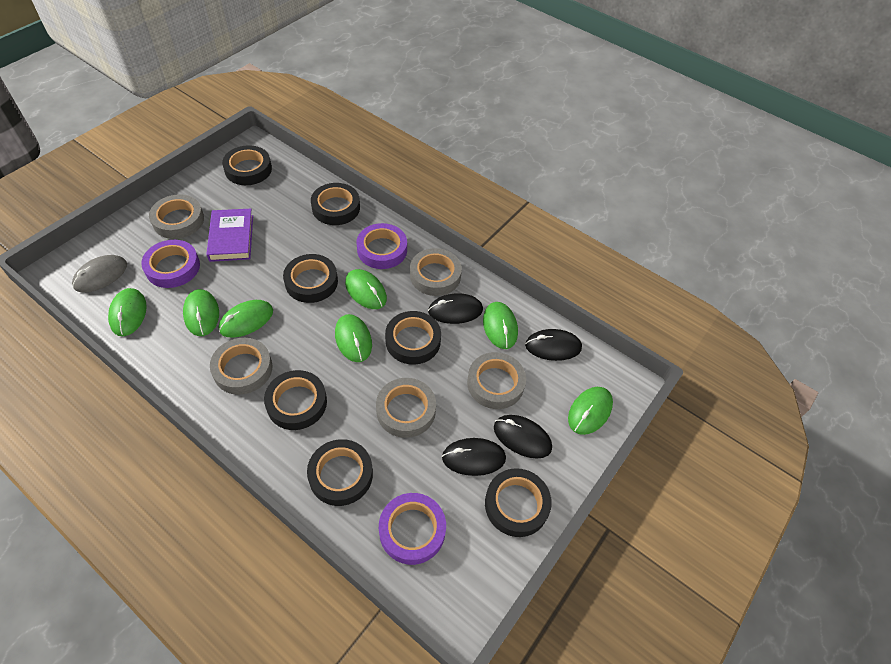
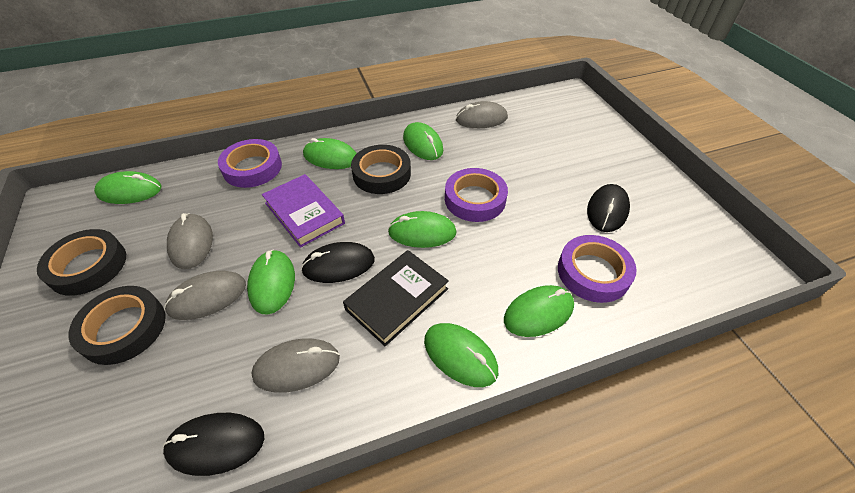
black book: 0 -> 1
black mouse: 4 -> 3
black tape: 7 -> 3
grey mouse: 1 -> 4
grey tape: 5 -> 0

